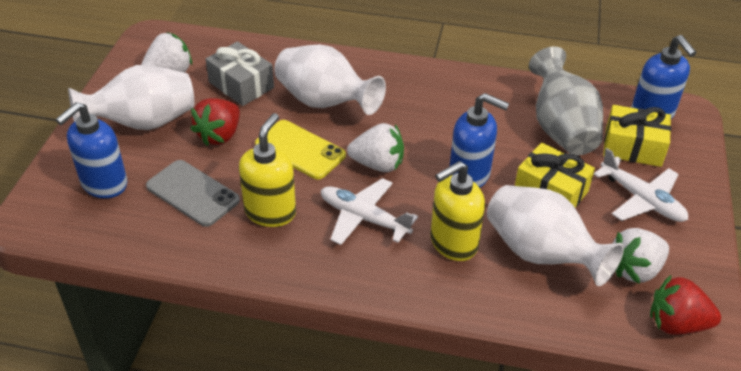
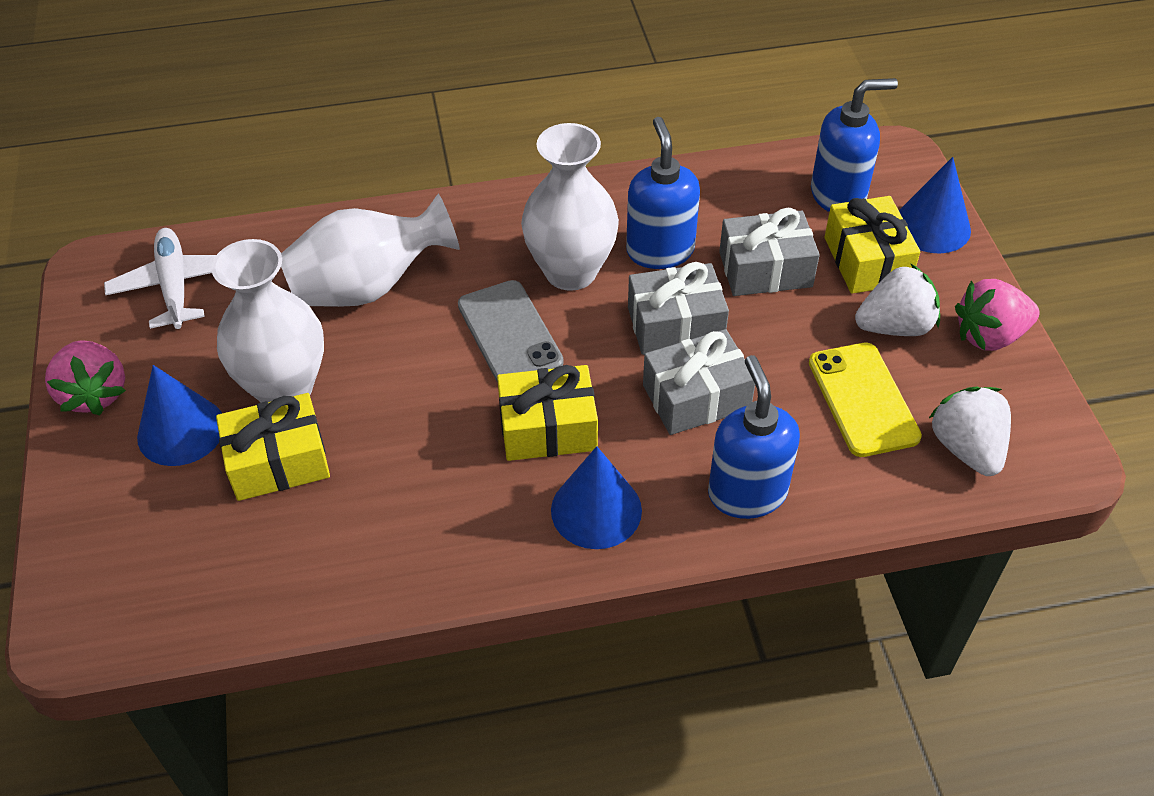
blue cone: 0 -> 3
grey gift: 1 -> 3
grey vase: 1 -> 0
pink strawberry: 0 -> 2
red strawberry: 2 -> 0
white plane: 2 -> 1
white strawberry: 3 -> 2
yellow gift: 2 -> 3
yellow soap dispenser: 2 -> 0

